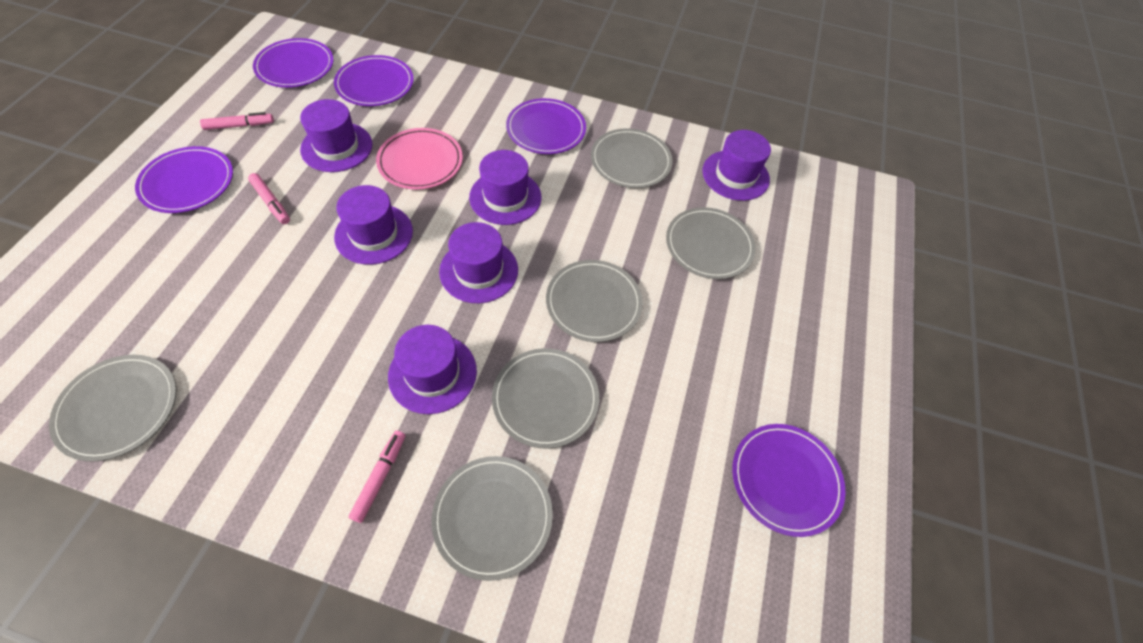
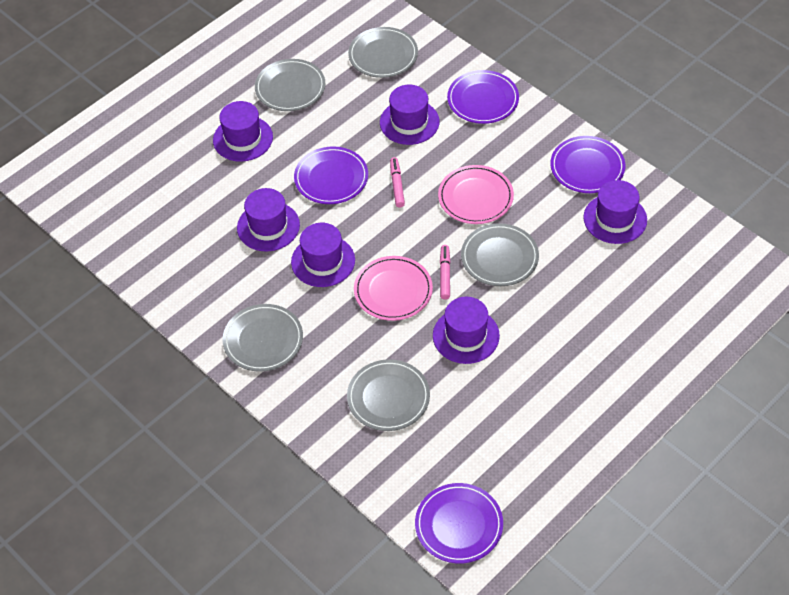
grey plate: 6 -> 5
pink marker: 3 -> 2
pink plate: 1 -> 2
purple plate: 5 -> 4

